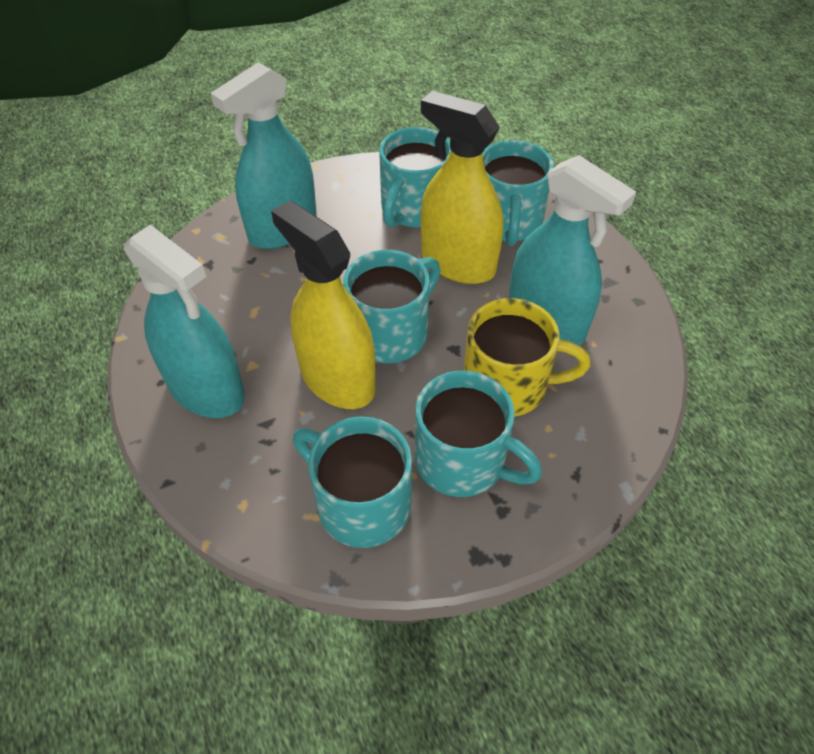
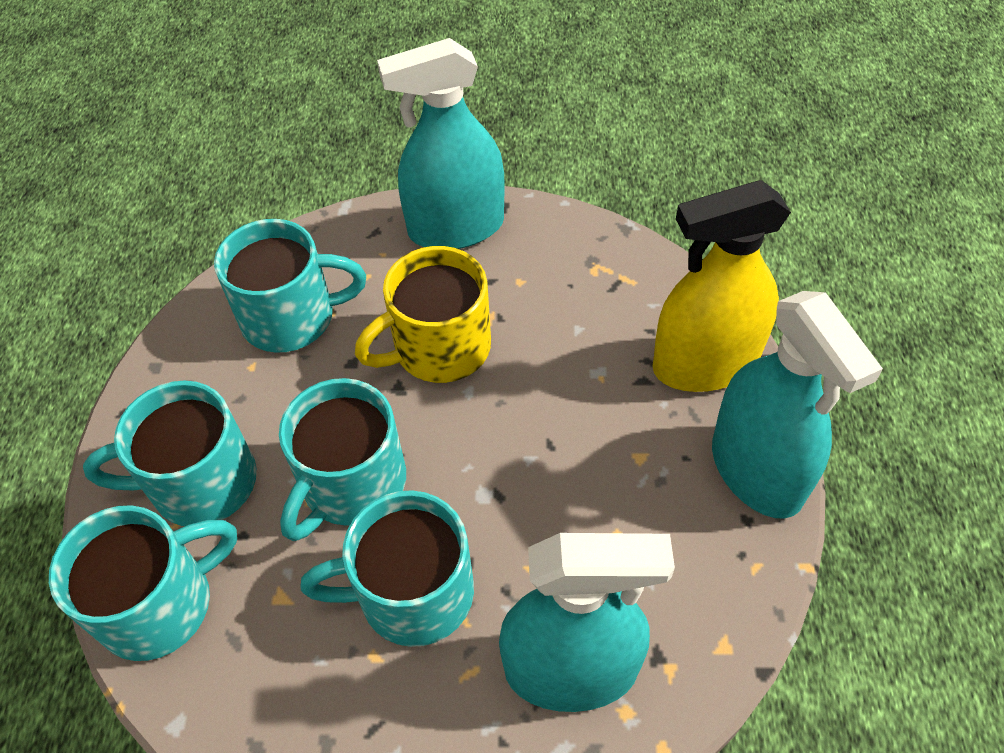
yellow spray bottle: 2 -> 1

